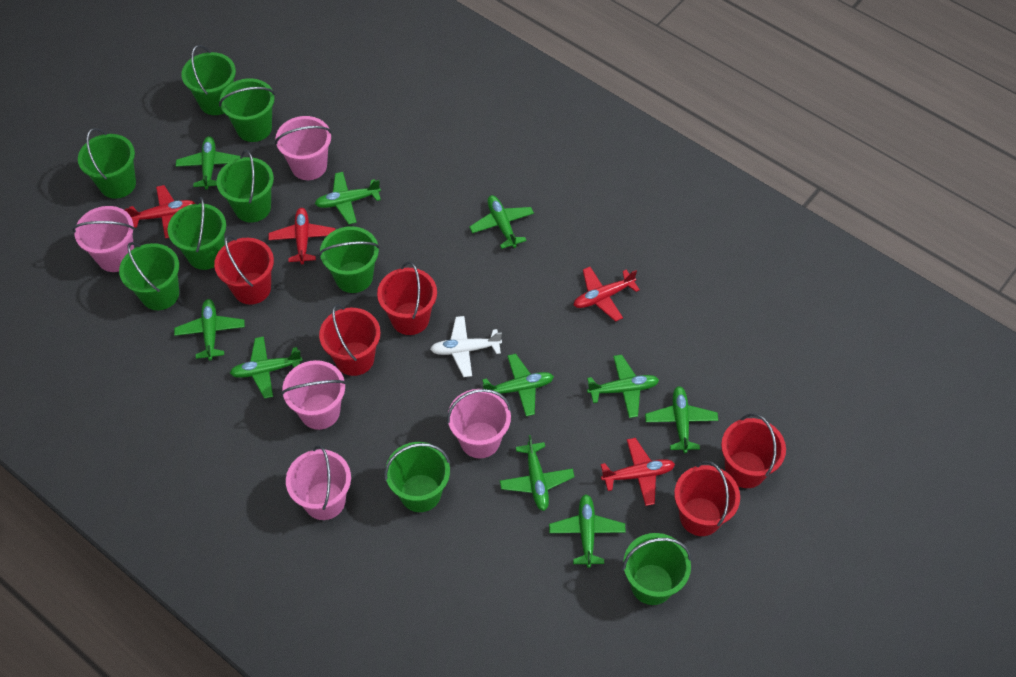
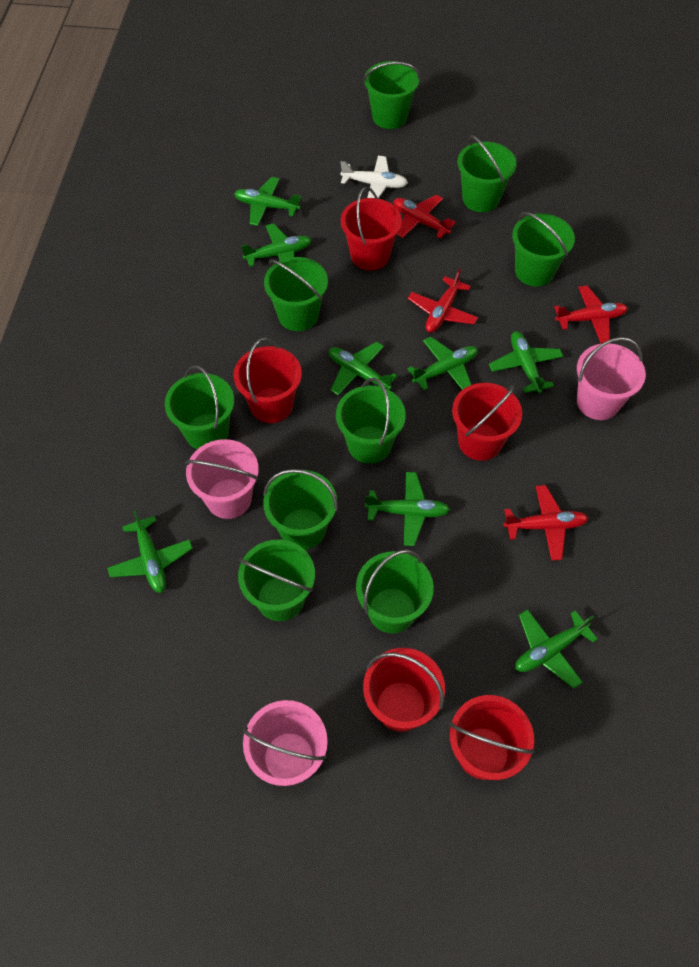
green plane: 10 -> 8
pink bucket: 5 -> 3

